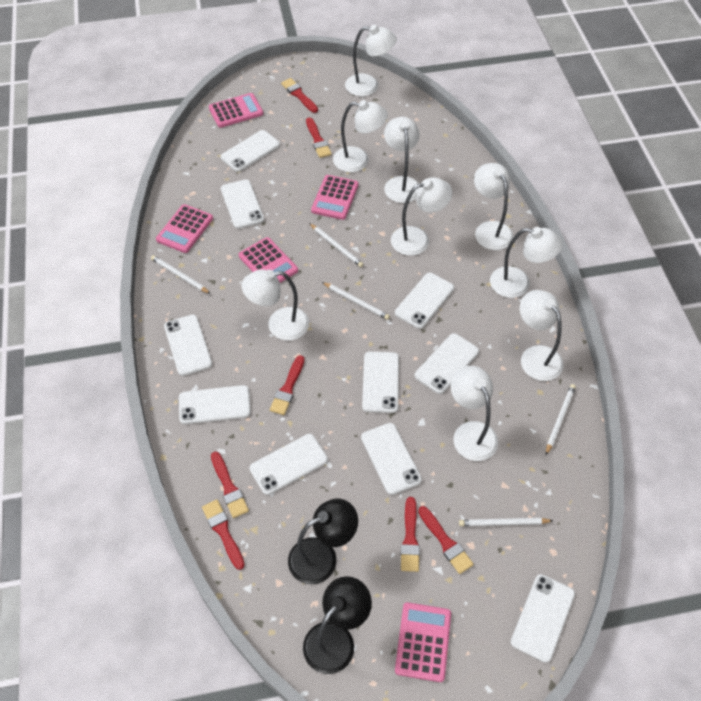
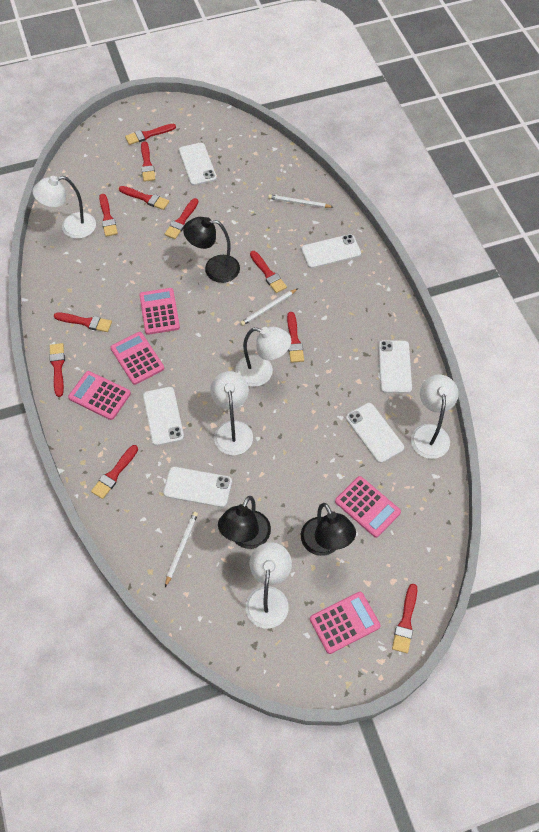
black lamp: 2 -> 3
red brush: 7 -> 11
white lamp: 9 -> 5
white pencil: 5 -> 3
white phone: 10 -> 6

